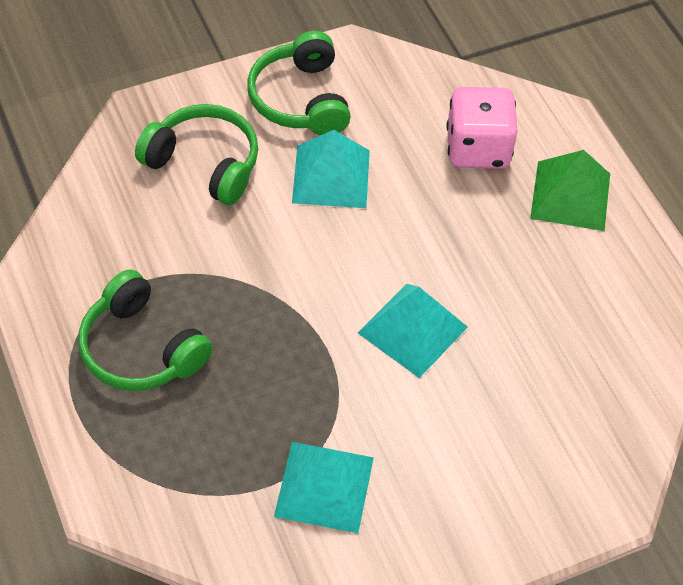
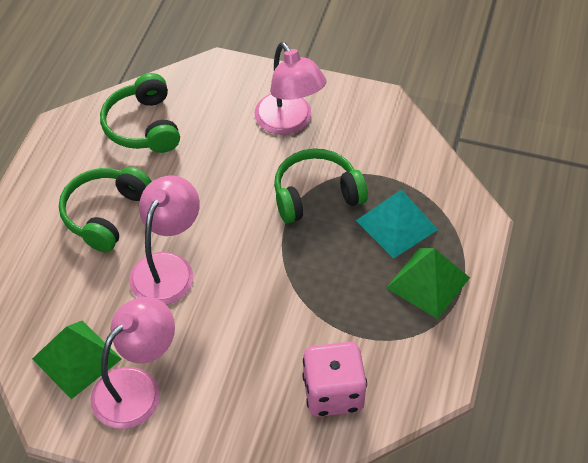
green pyramid: 1 -> 2
pink lamp: 0 -> 3
turquoise pyramid: 3 -> 1

